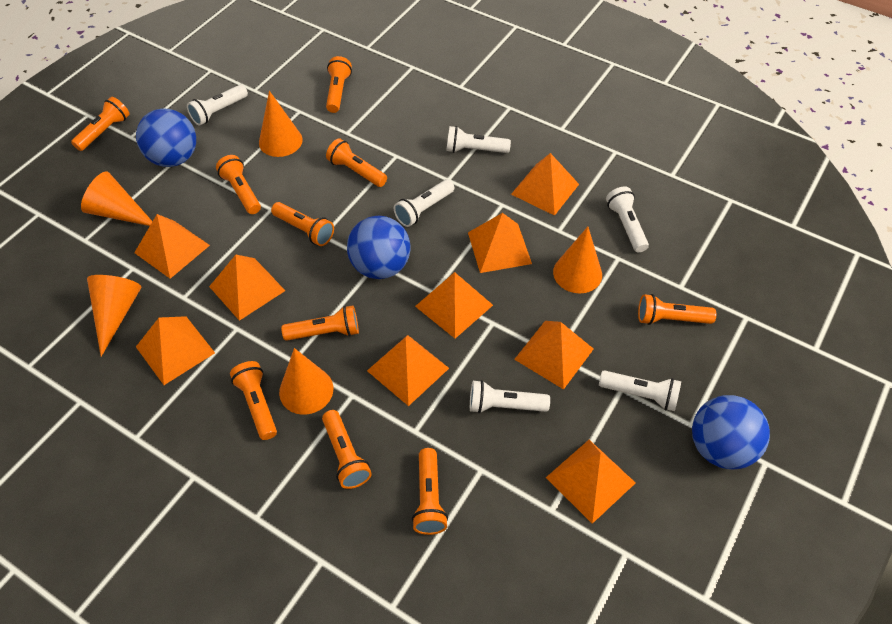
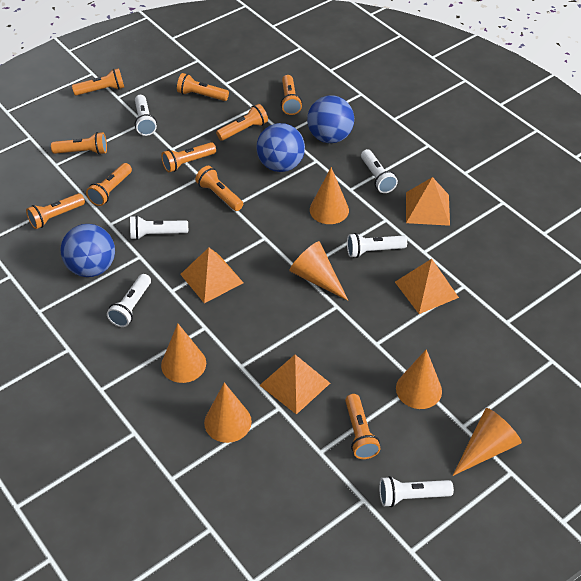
orange cone: 5 -> 6
orange pyramid: 9 -> 4

